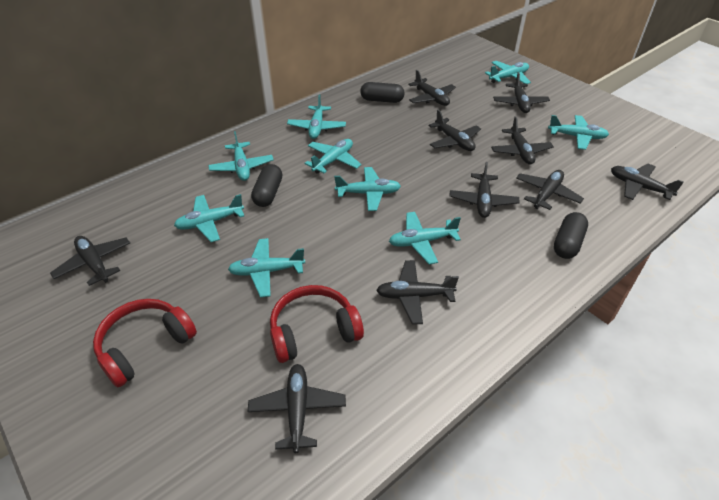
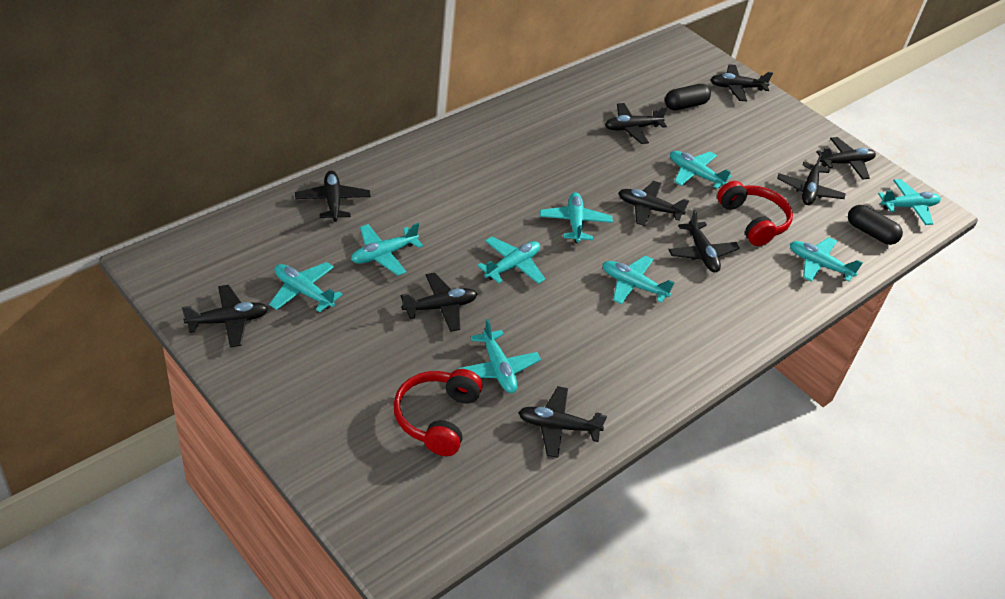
black capsule: 3 -> 2

